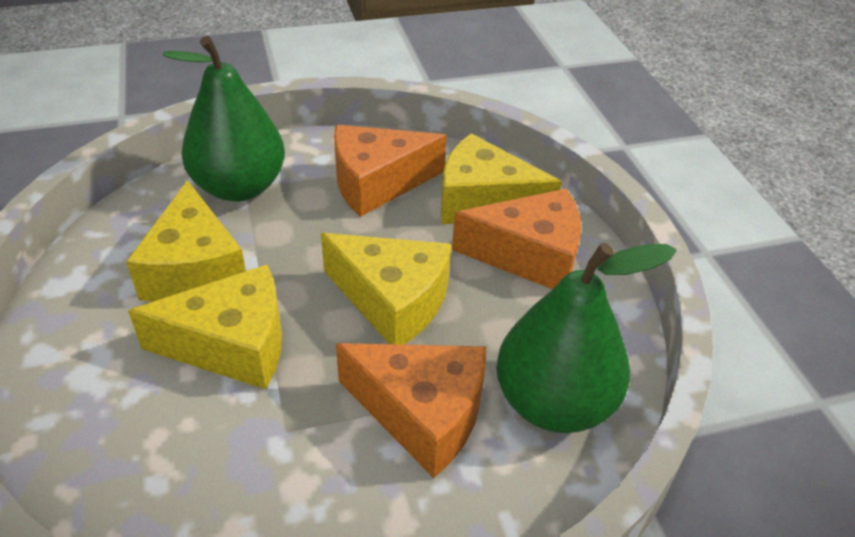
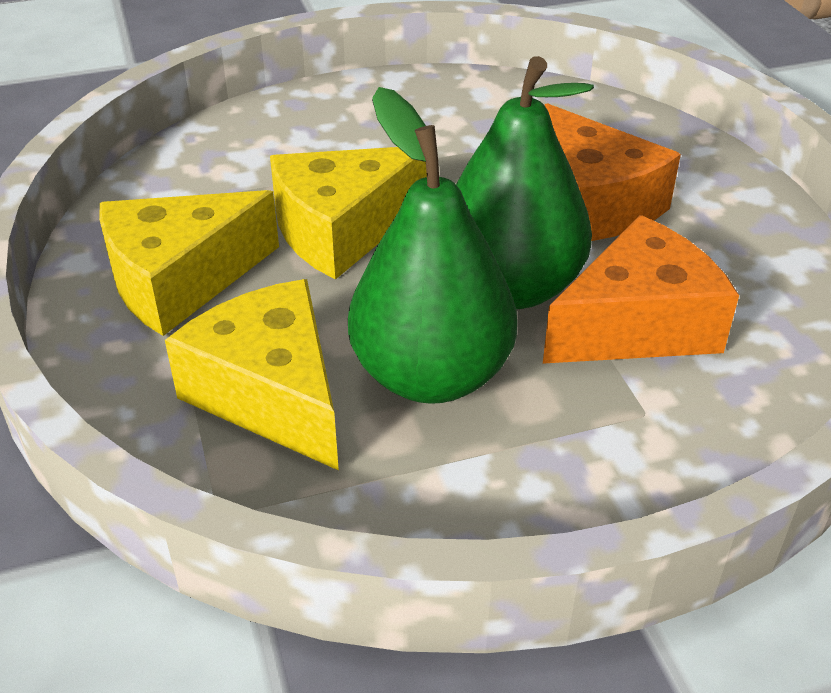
orange cheese: 3 -> 2
yellow cheese: 4 -> 3

